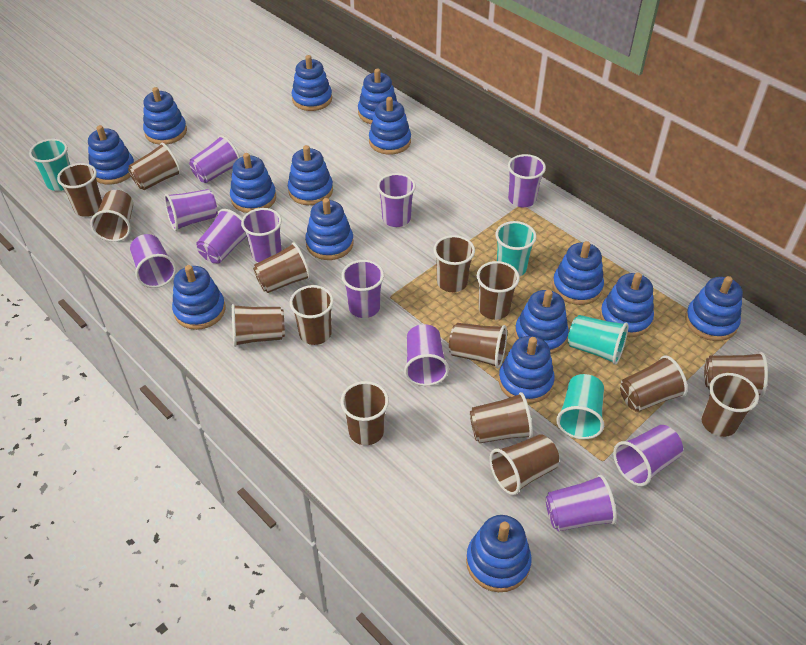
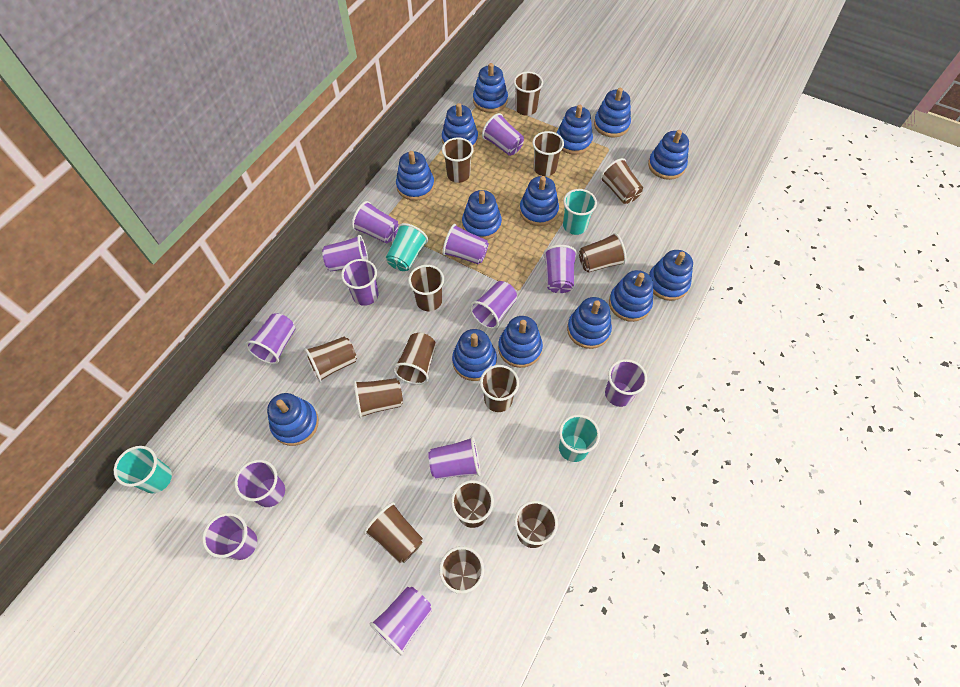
blue stacking toy: 15 -> 14
brown cup: 15 -> 14
purple cup: 11 -> 13

